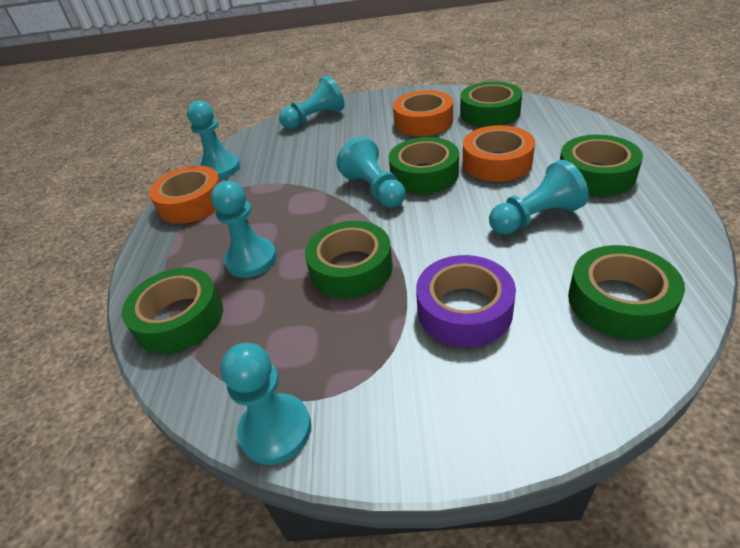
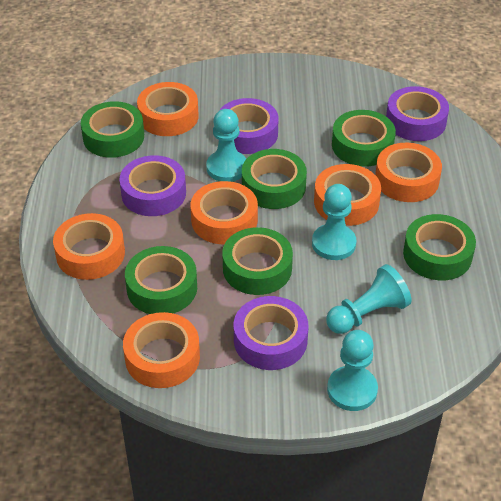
orange tape: 3 -> 6
purple tape: 1 -> 4
turquoise pawn: 6 -> 4

